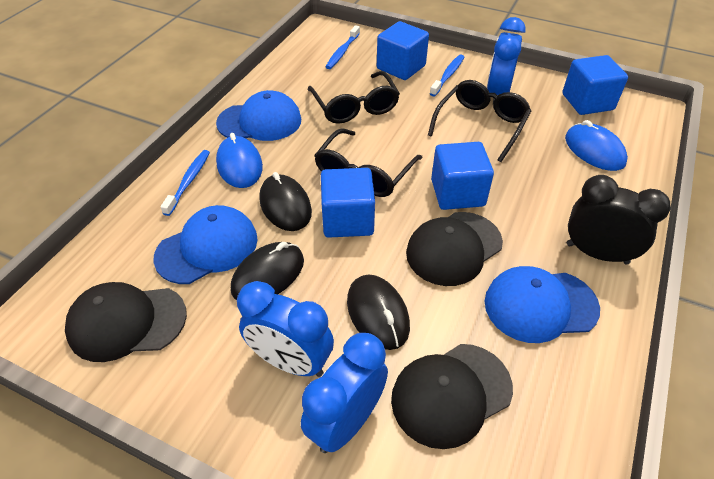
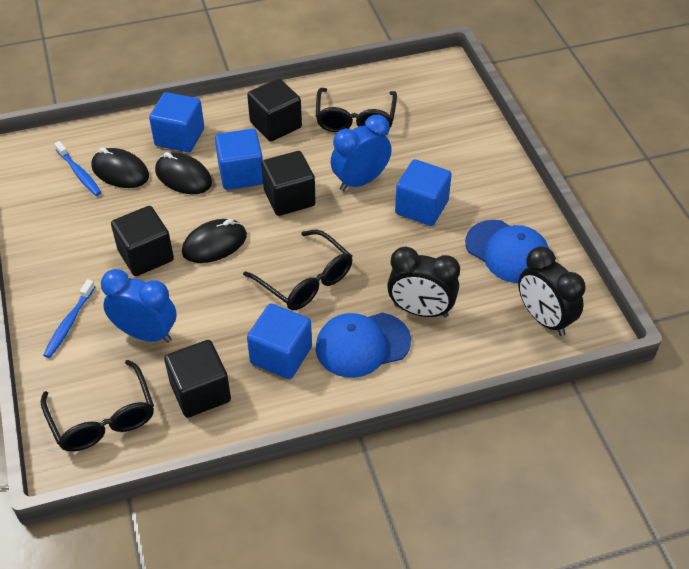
black cap: 3 -> 0
black clock: 1 -> 2
black cube: 0 -> 4
blue cap: 3 -> 2
blue clock: 3 -> 2
blue mouse: 2 -> 0
blue toothbrush: 3 -> 2

